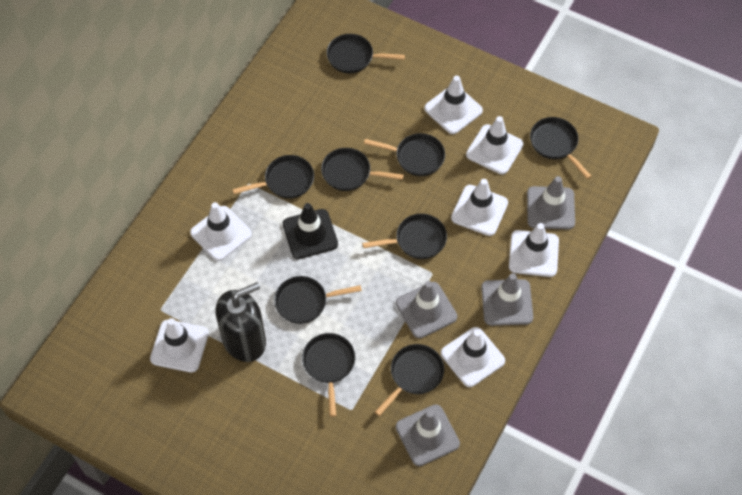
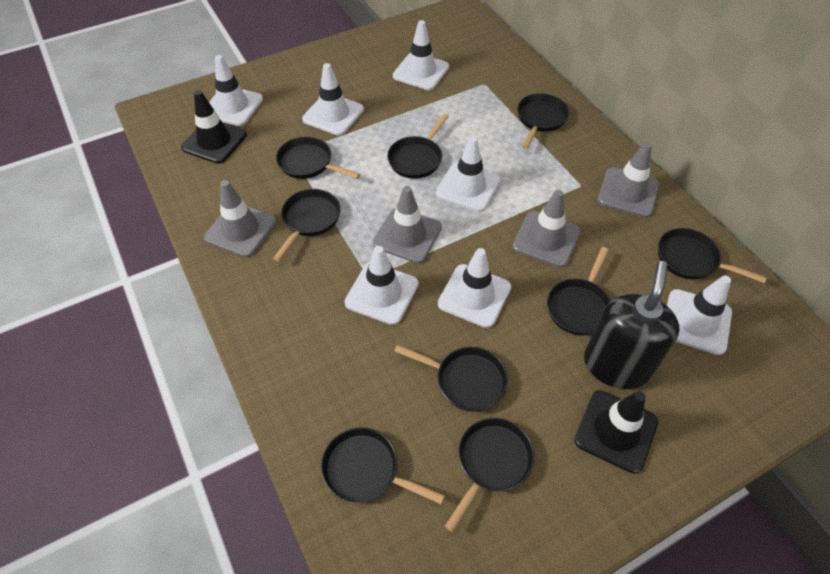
black traffic cone: 1 -> 2

